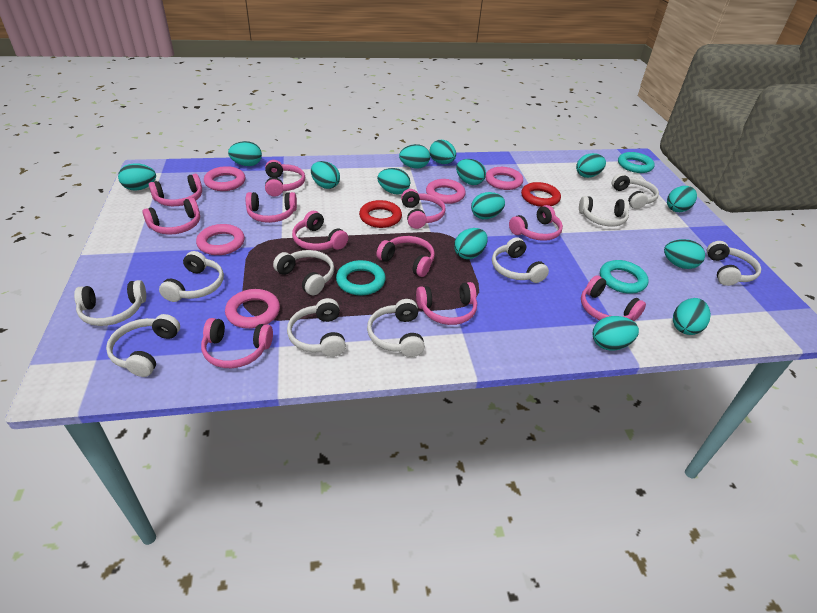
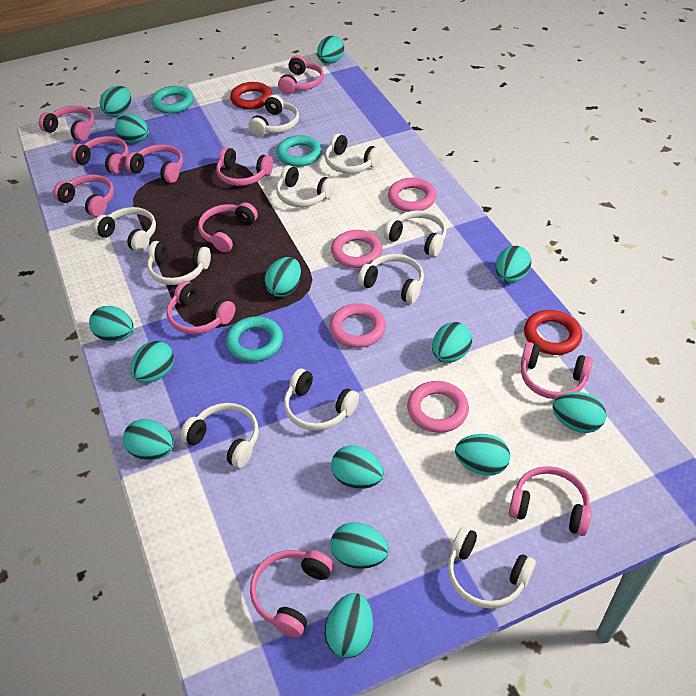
pink ring: 5 -> 4

